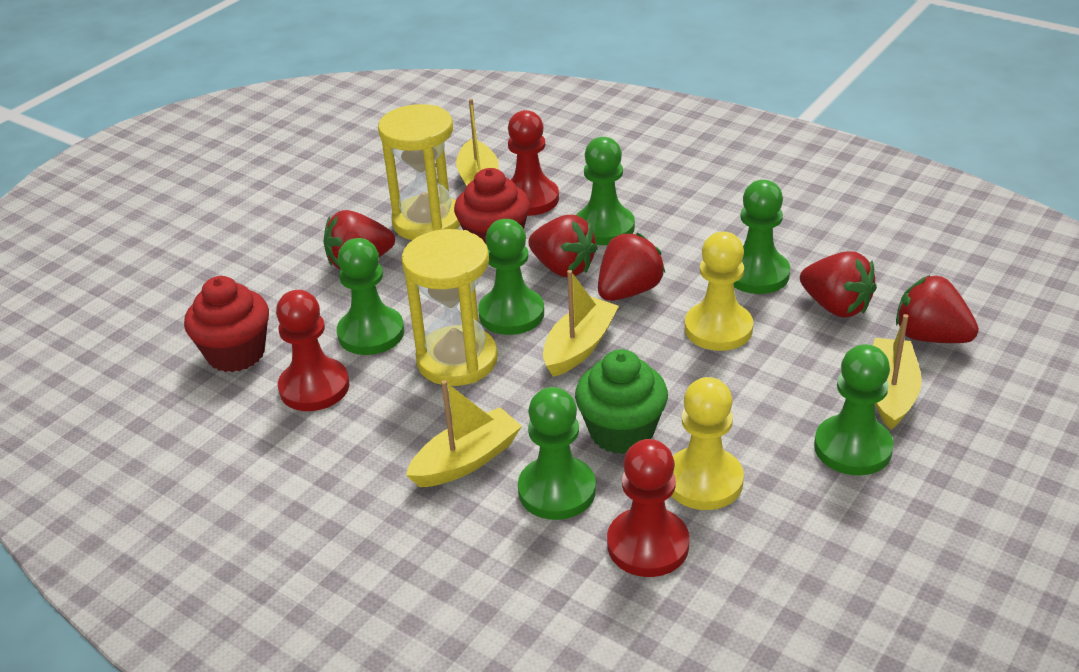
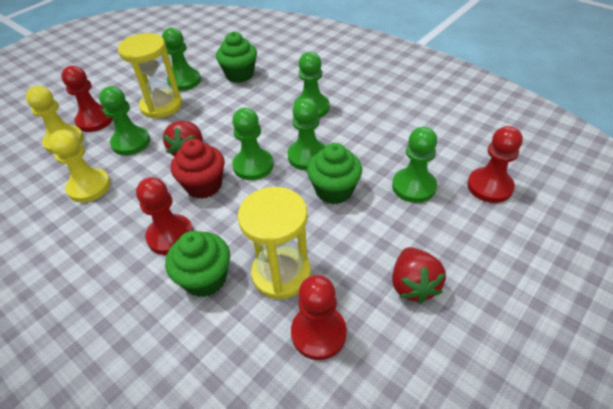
green cupcake: 1 -> 3
red cupcake: 2 -> 1
red pawn: 3 -> 4
red strawberry: 5 -> 2
yellow boat: 4 -> 0

